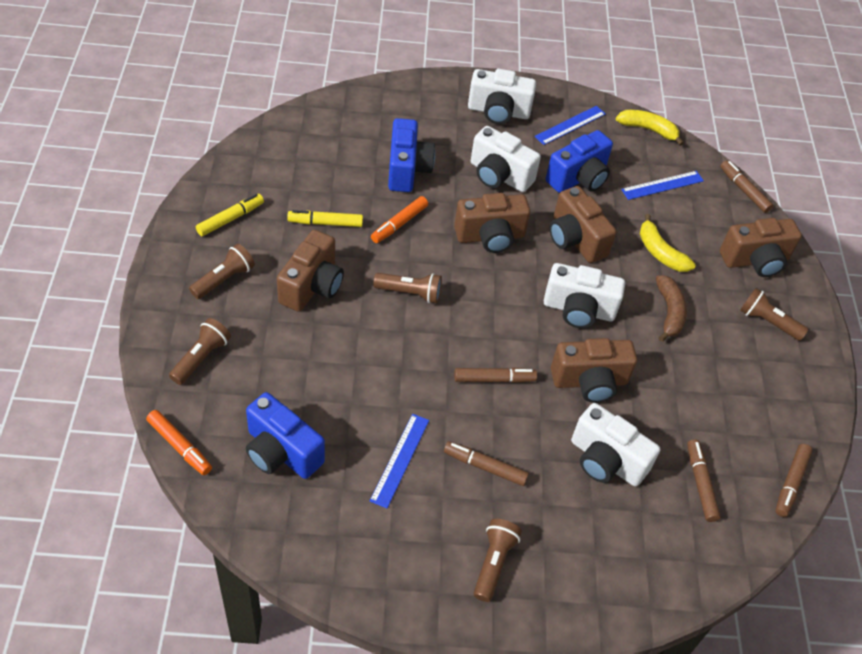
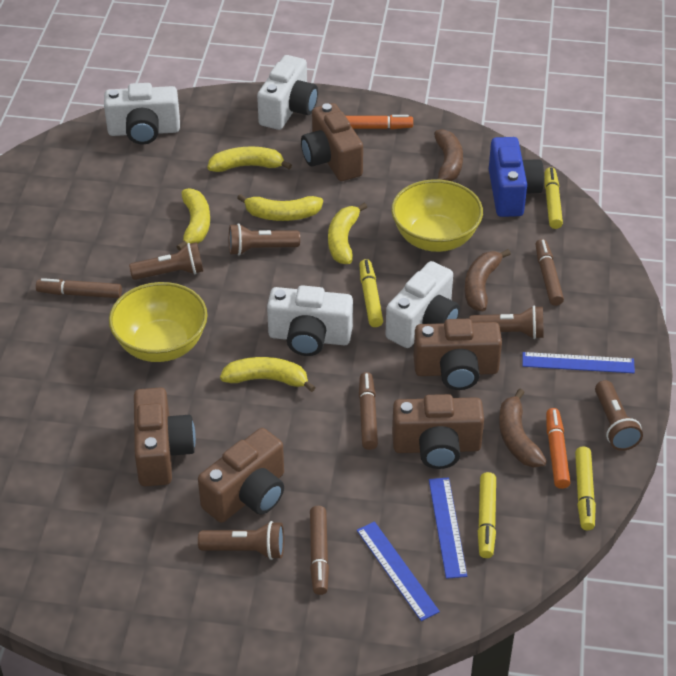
blue camera: 3 -> 1
brown banana: 1 -> 3
brown marker: 5 -> 4
yellow banana: 2 -> 5
yellow bowl: 0 -> 2
yellow marker: 2 -> 4

